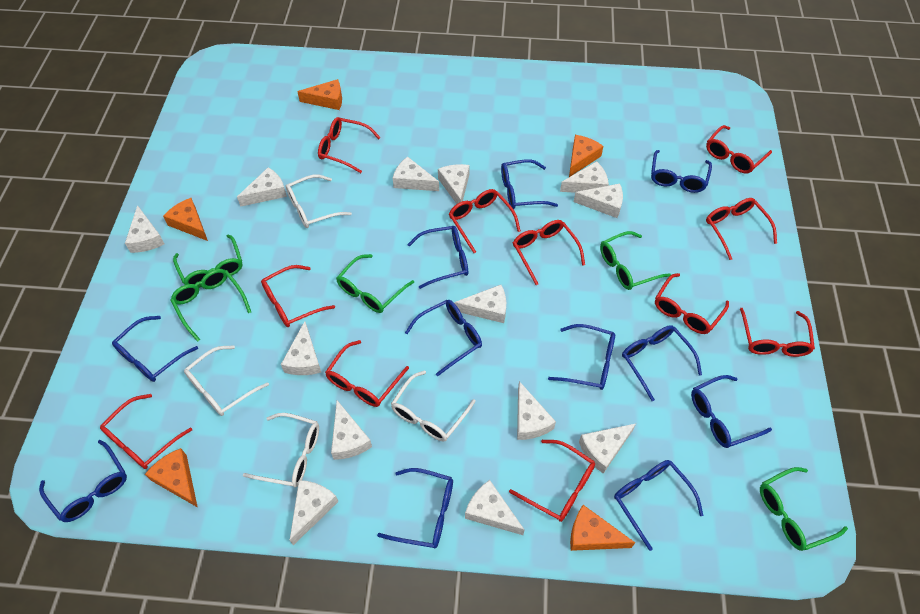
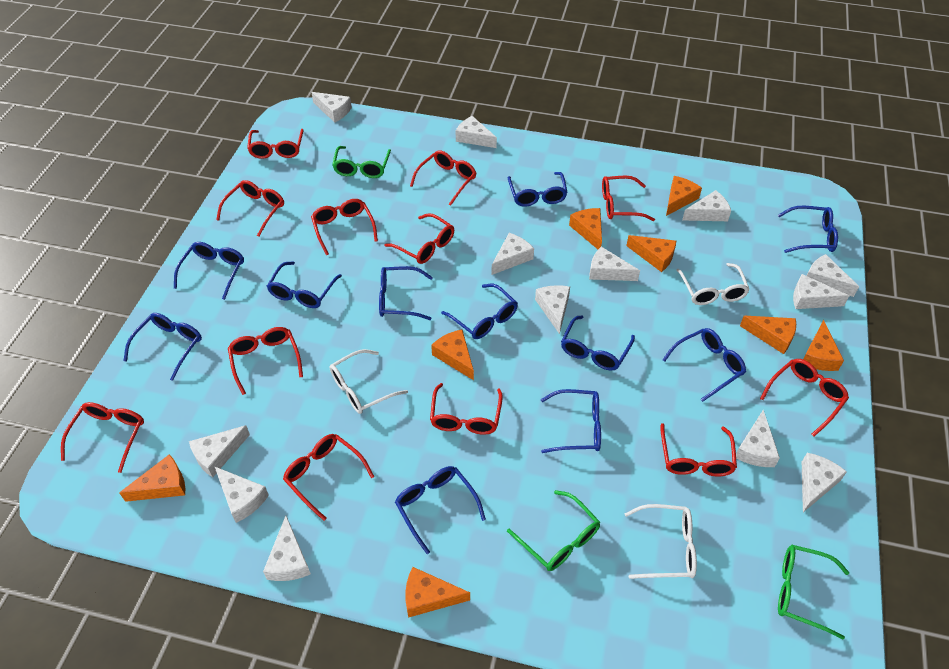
green glasses: 5 -> 3
orange cheese: 5 -> 8
red glasses: 11 -> 12
white glasses: 4 -> 3

